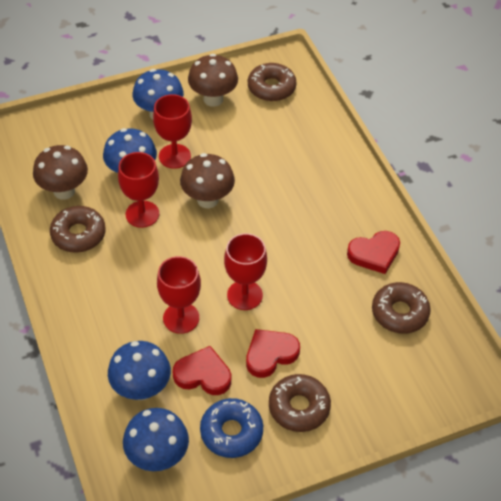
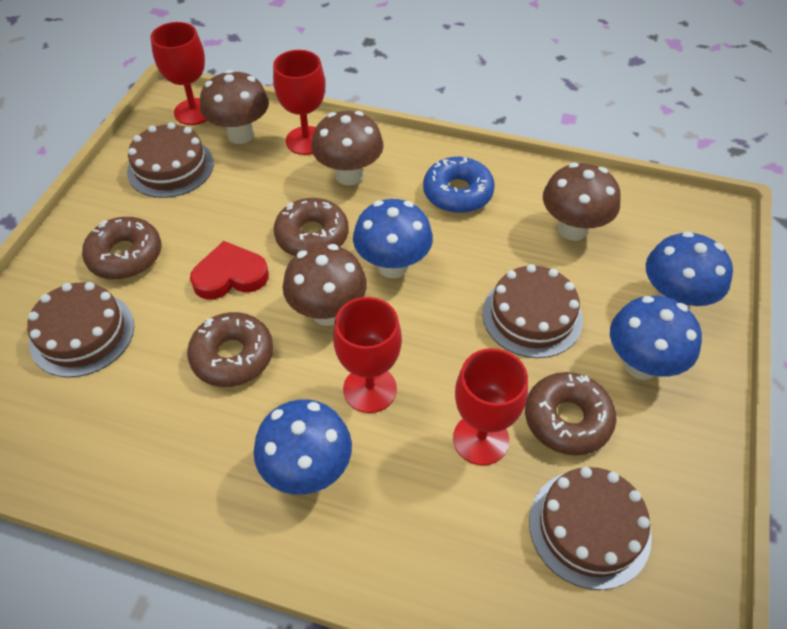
brown cake: 0 -> 4
brown mushroom: 3 -> 4
red heart: 3 -> 1

